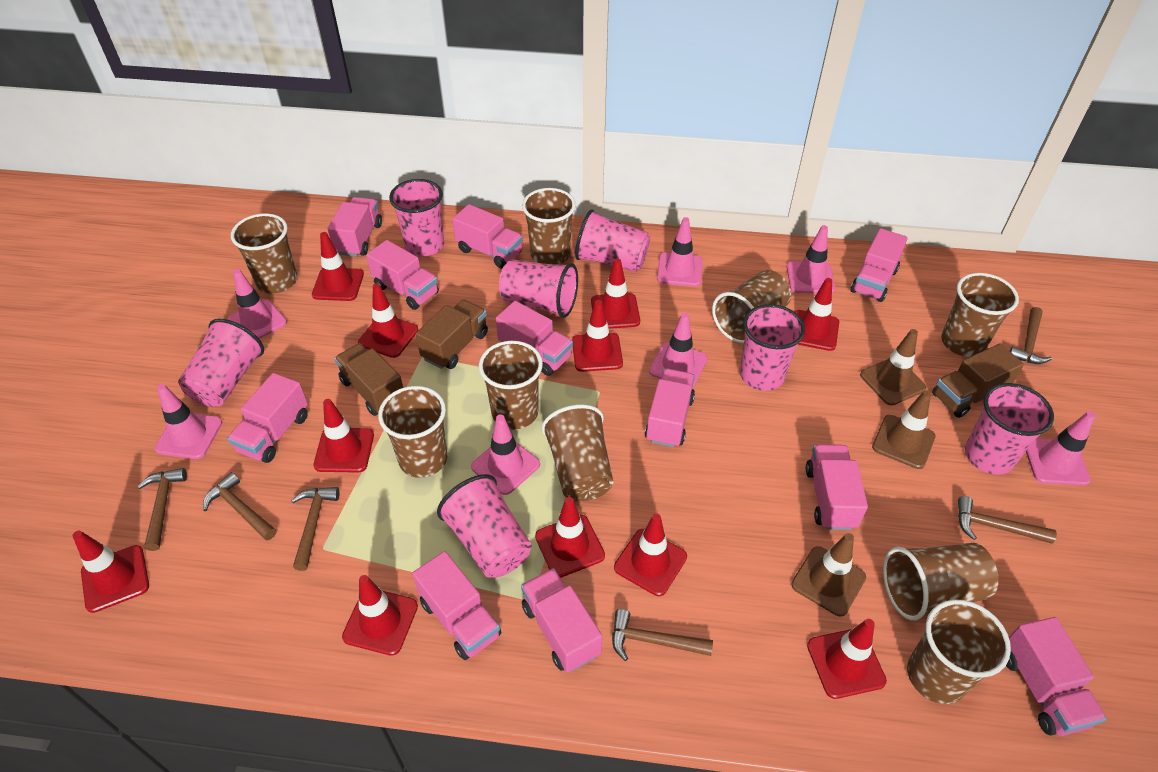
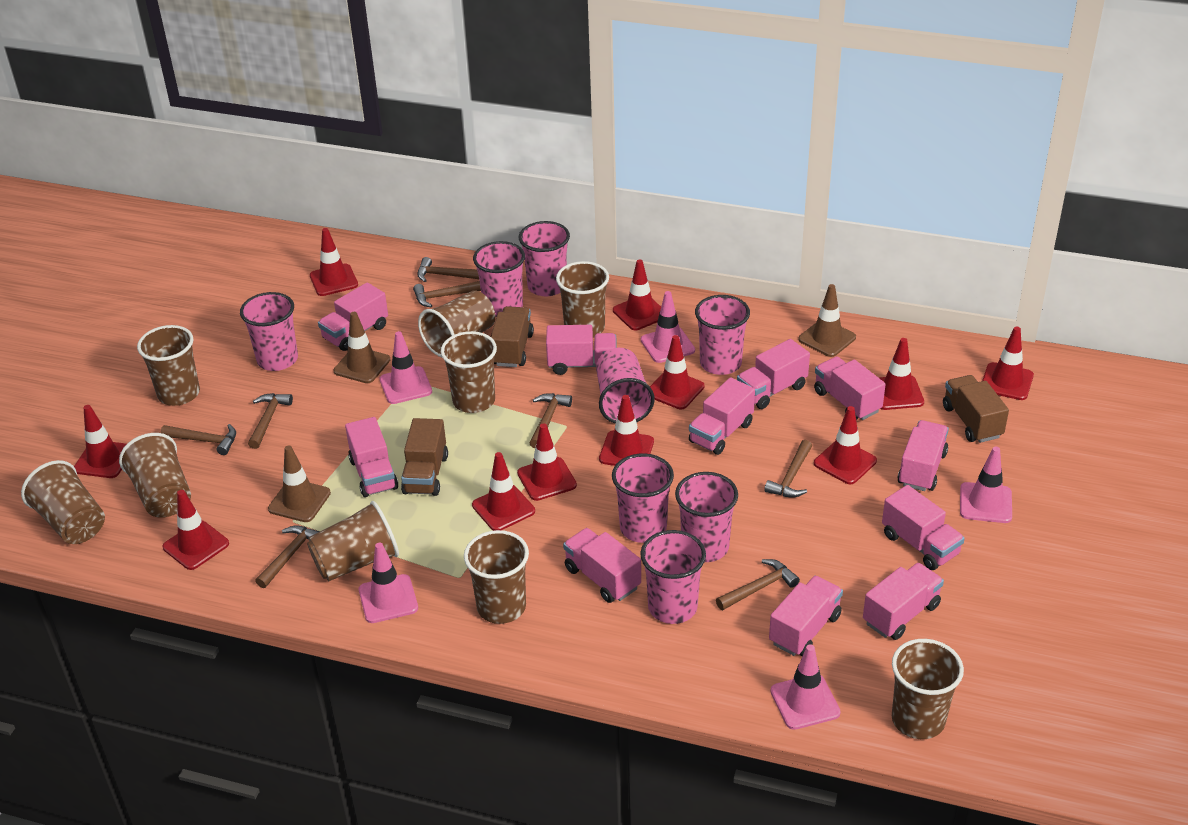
brown hammer: 6 -> 8
pink cup: 7 -> 8
pink traffic cone: 7 -> 5

